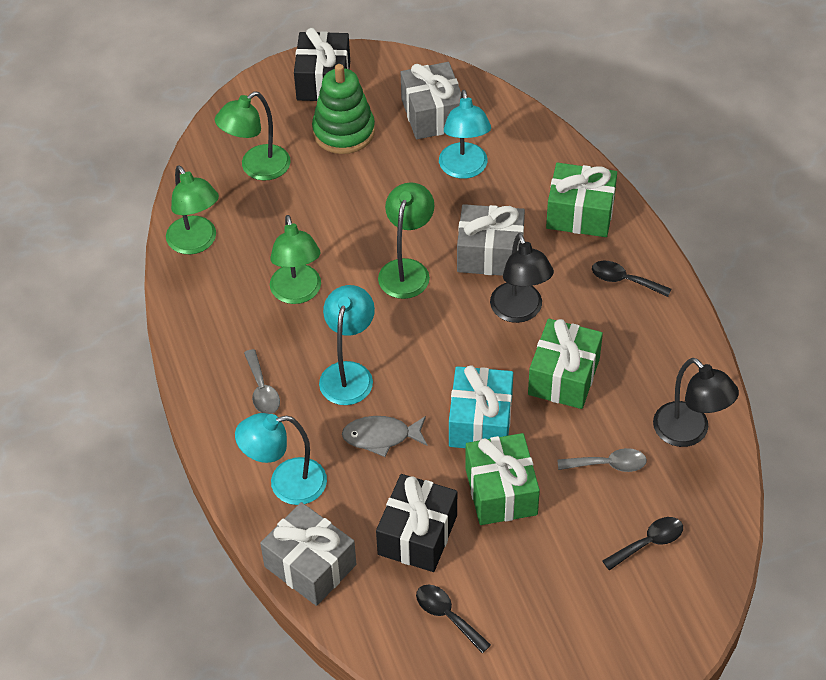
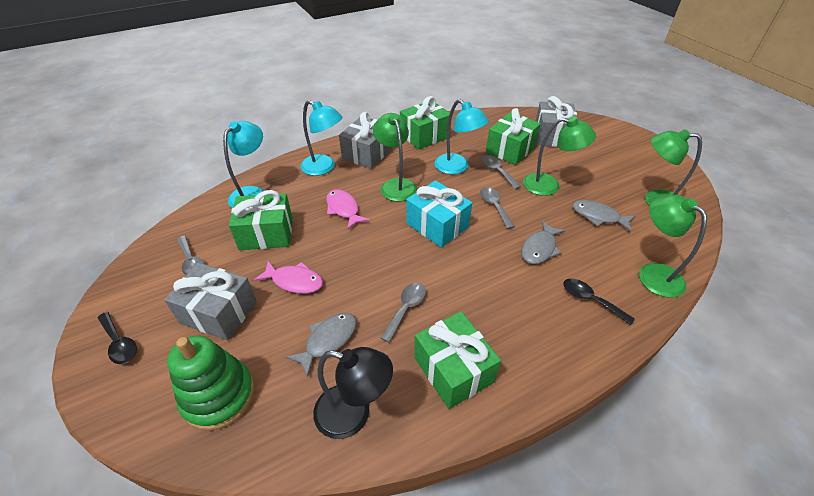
black gift: 2 -> 0
black lamp: 2 -> 1
black spoon: 3 -> 2
green gift: 3 -> 4
grey fish: 1 -> 3
grey spoon: 2 -> 4
pink fish: 0 -> 2

